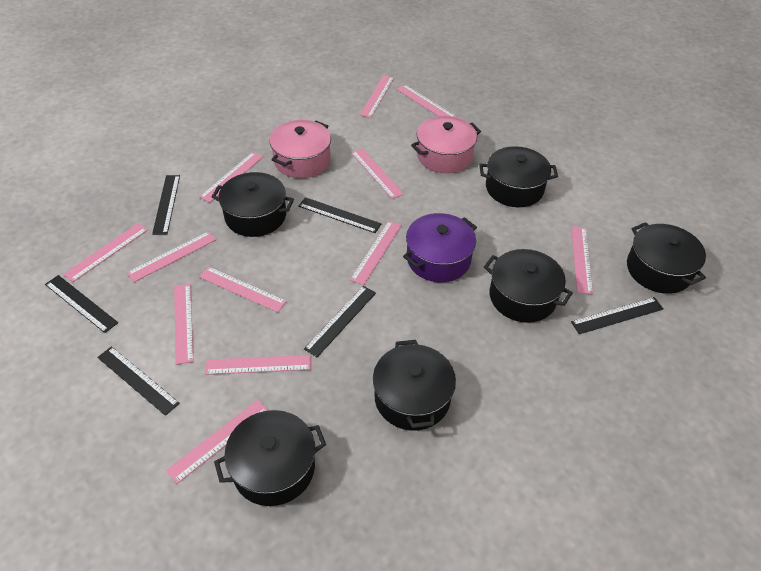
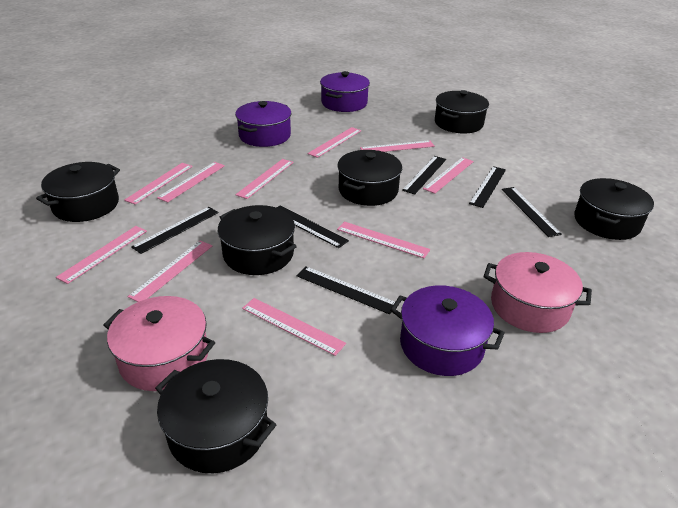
pink ruler: 12 -> 10
purple pot: 1 -> 3

